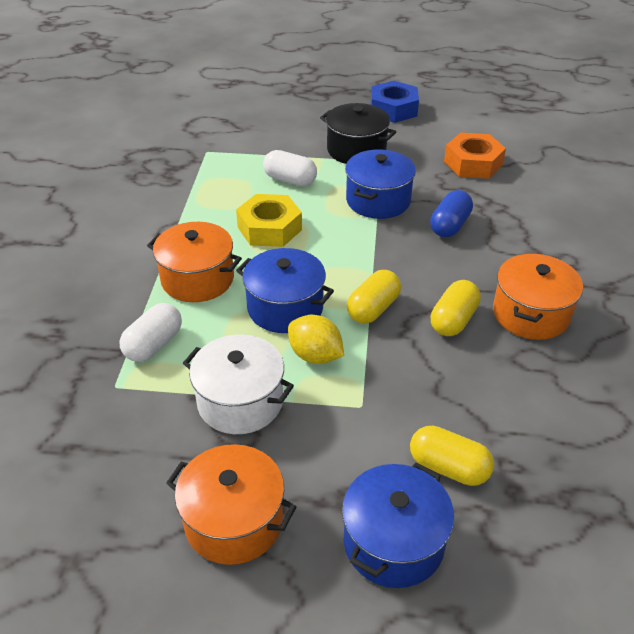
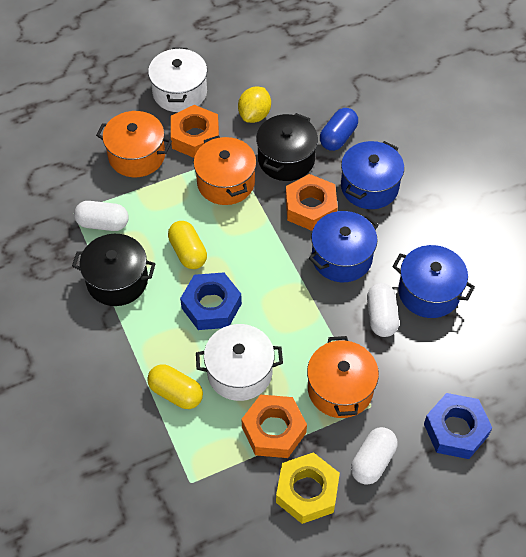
black pot: 1 -> 2
blue nut: 1 -> 2
orange nut: 1 -> 3
white capsule: 2 -> 3
white pot: 1 -> 2
yellow capsule: 3 -> 2

